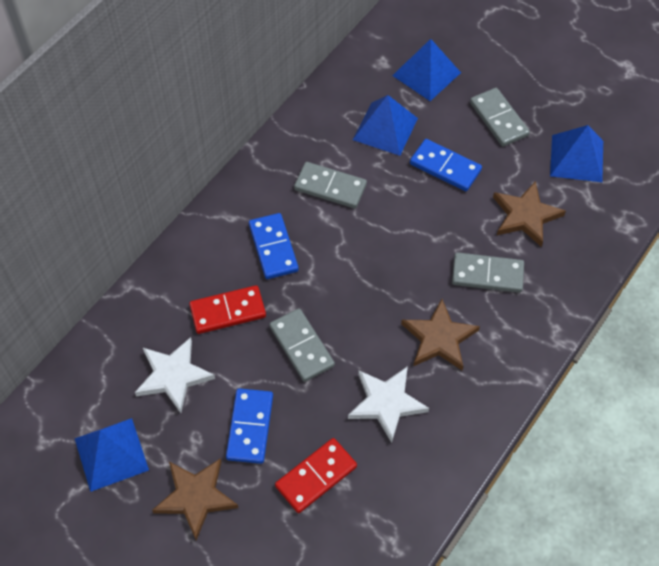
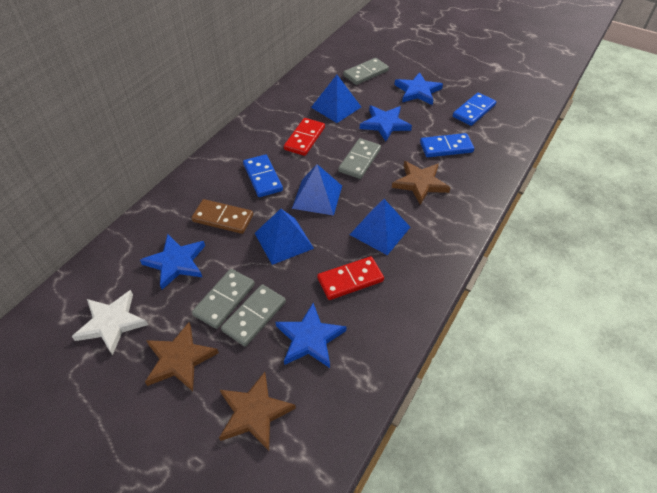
blue star: 0 -> 4
brown domino: 0 -> 1
white star: 2 -> 1

